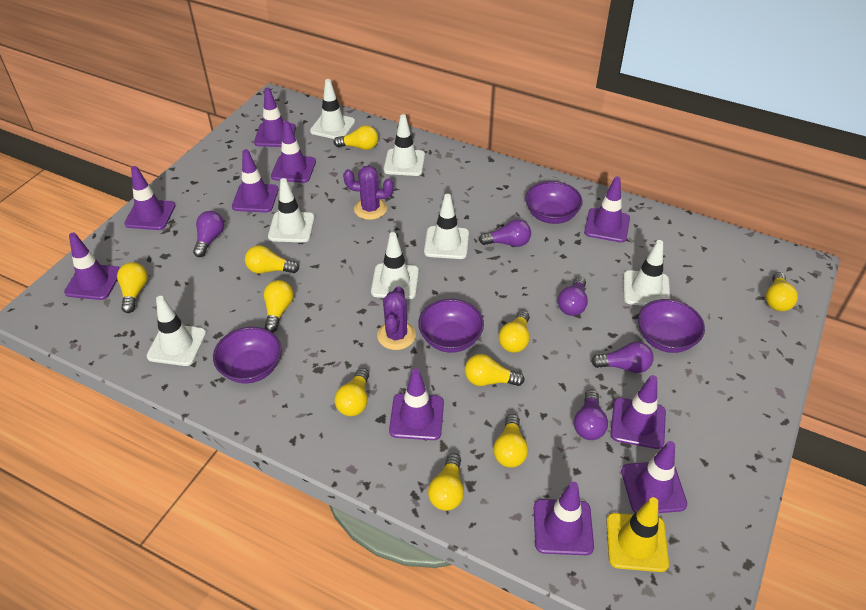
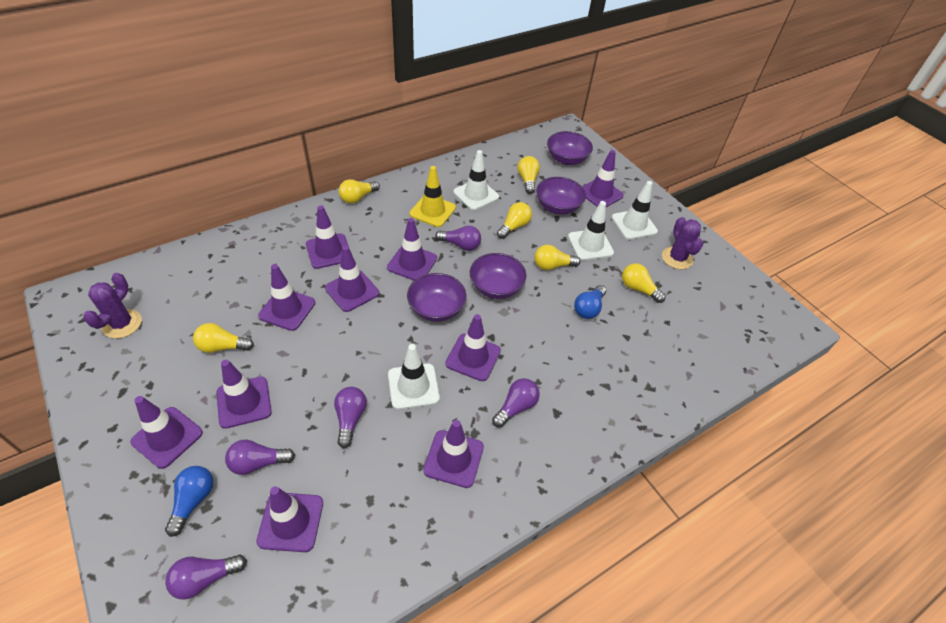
blue light bulb: 0 -> 2
white traffic cone: 7 -> 4
yellow light bulb: 10 -> 6

